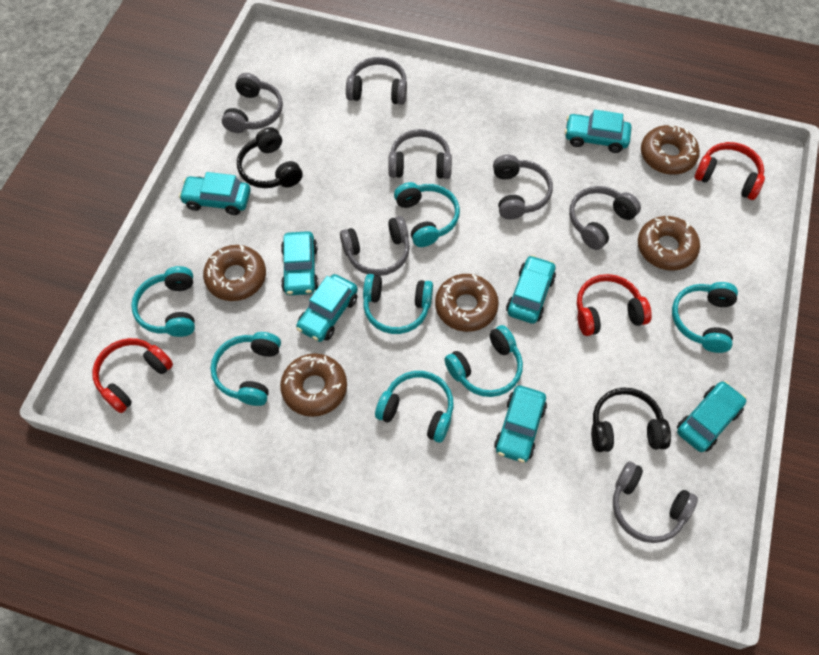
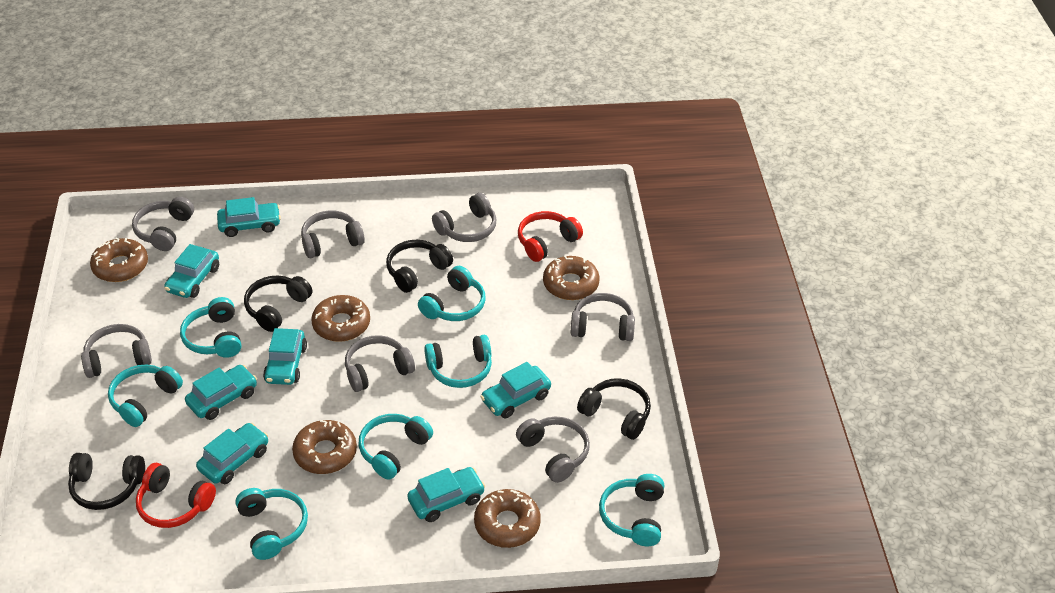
black headphones: 2 -> 4
red headphones: 3 -> 2

